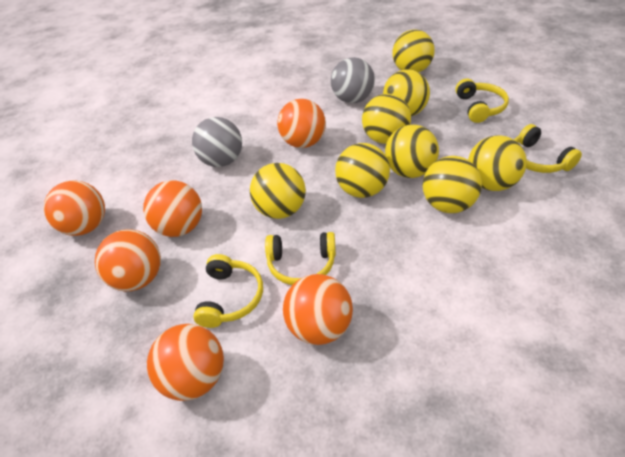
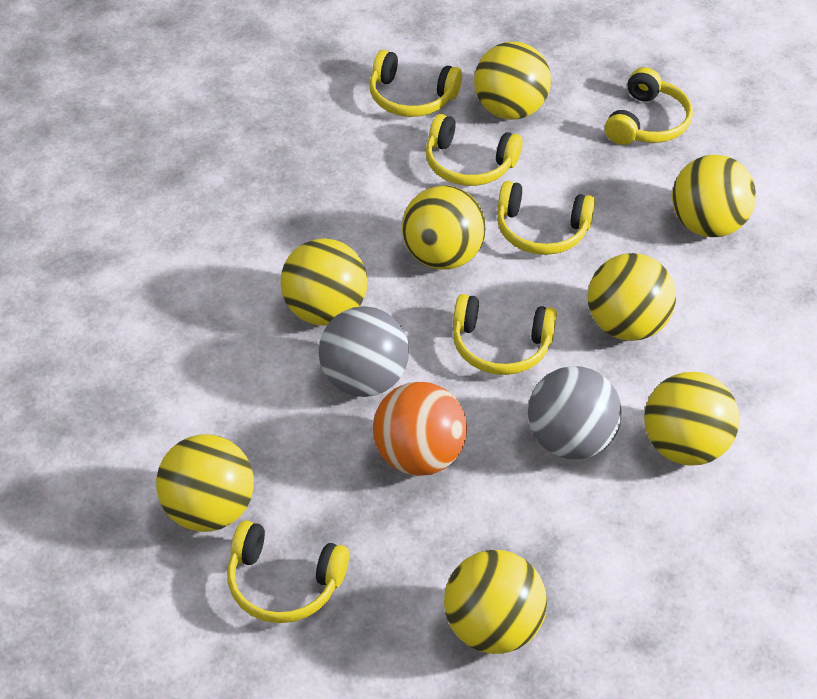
orange ball: 6 -> 1
yellow headphones: 4 -> 6

